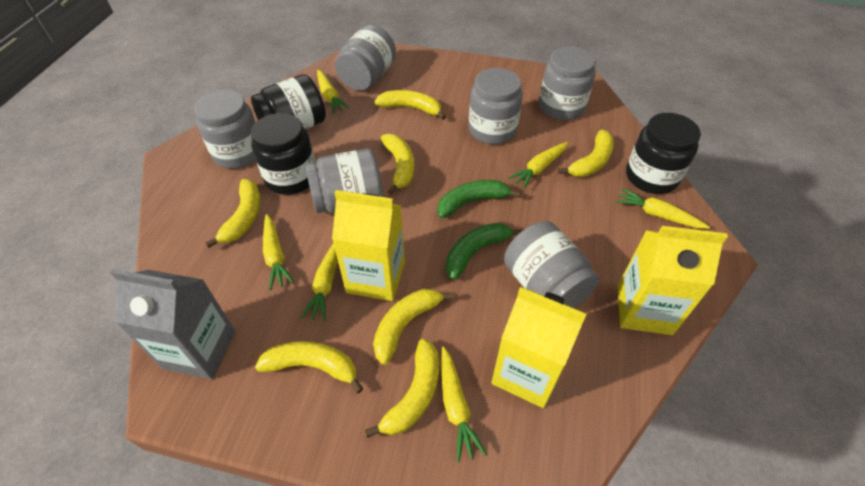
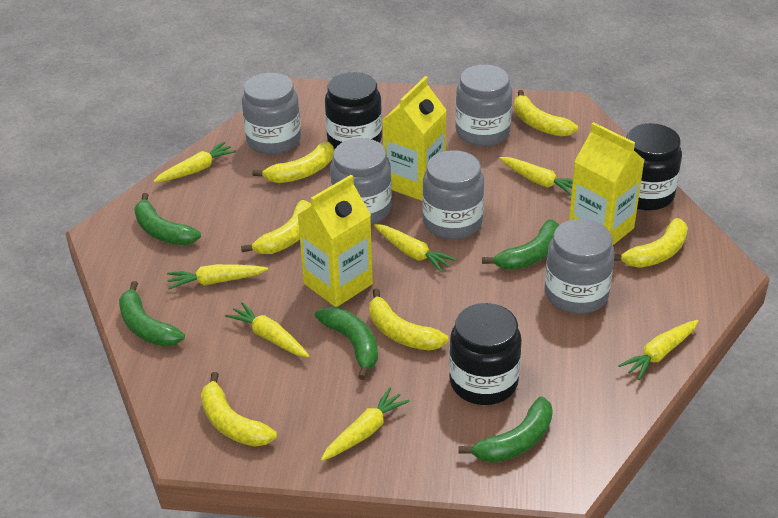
green banana: 2 -> 5
grey carton: 1 -> 0
grey jar: 6 -> 5
yellow banana: 7 -> 6
yellow carrot: 6 -> 7

